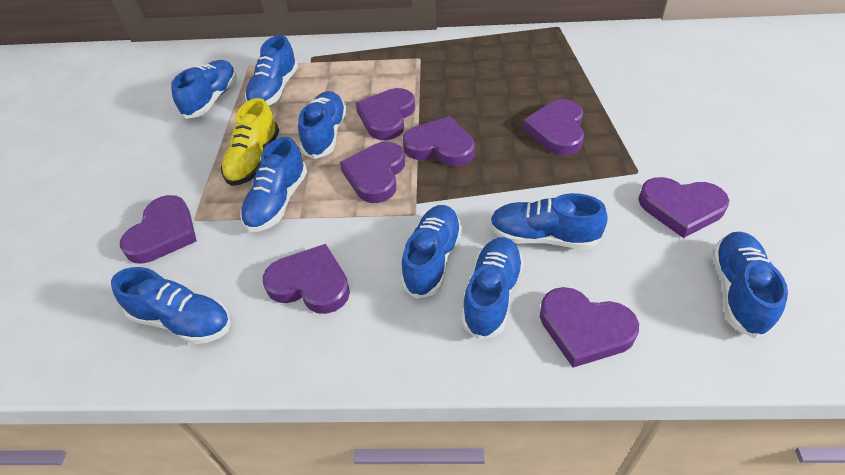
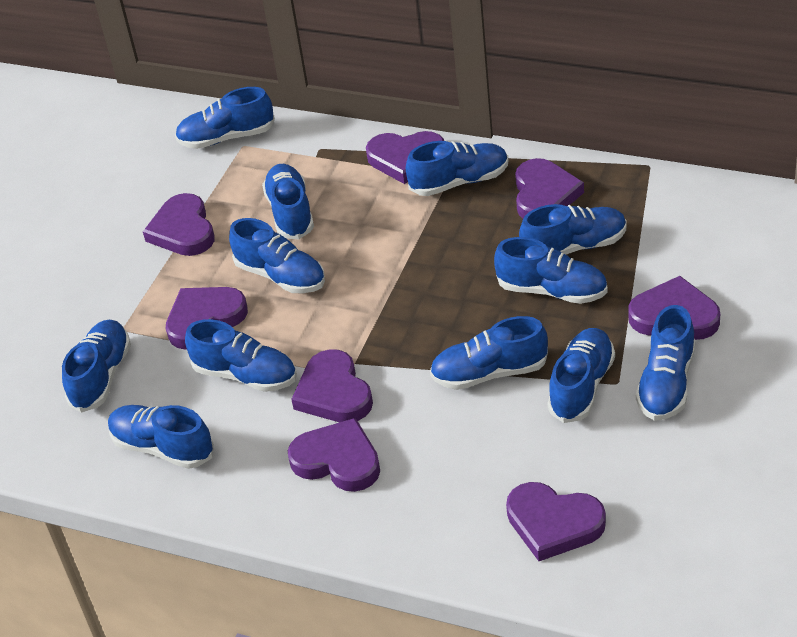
blue shoe: 9 -> 12
yellow shoe: 1 -> 0

